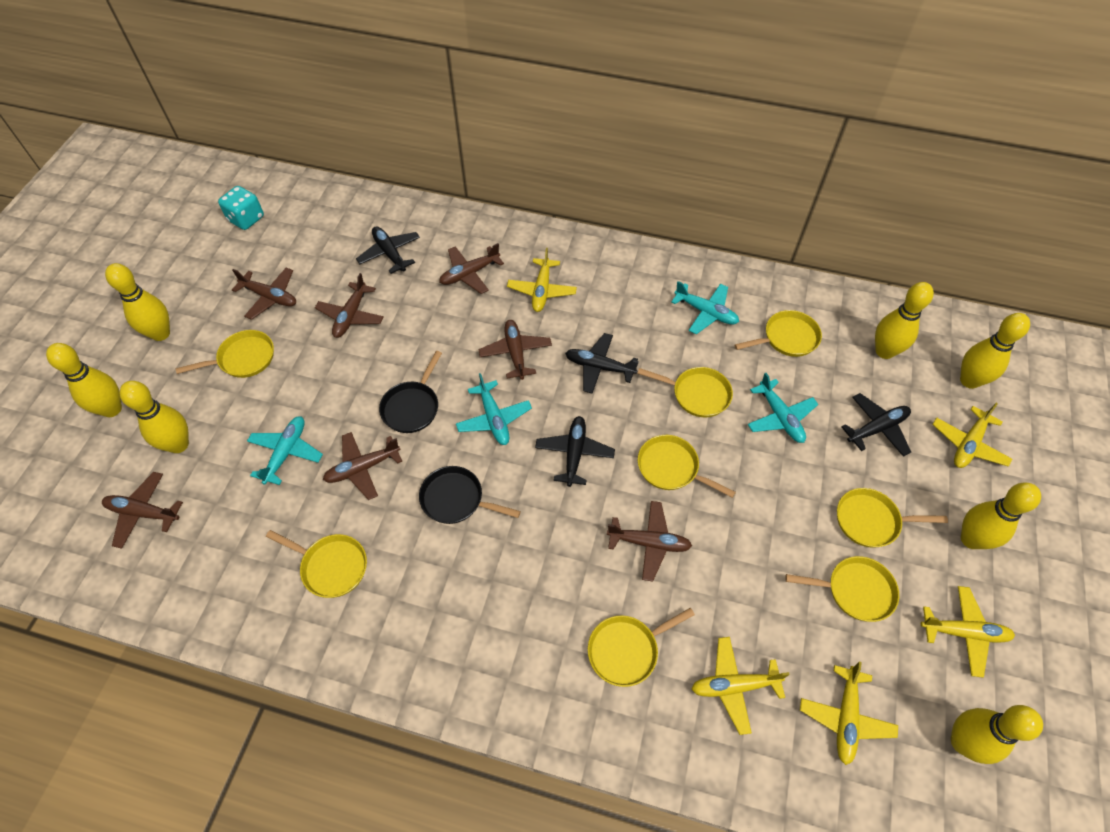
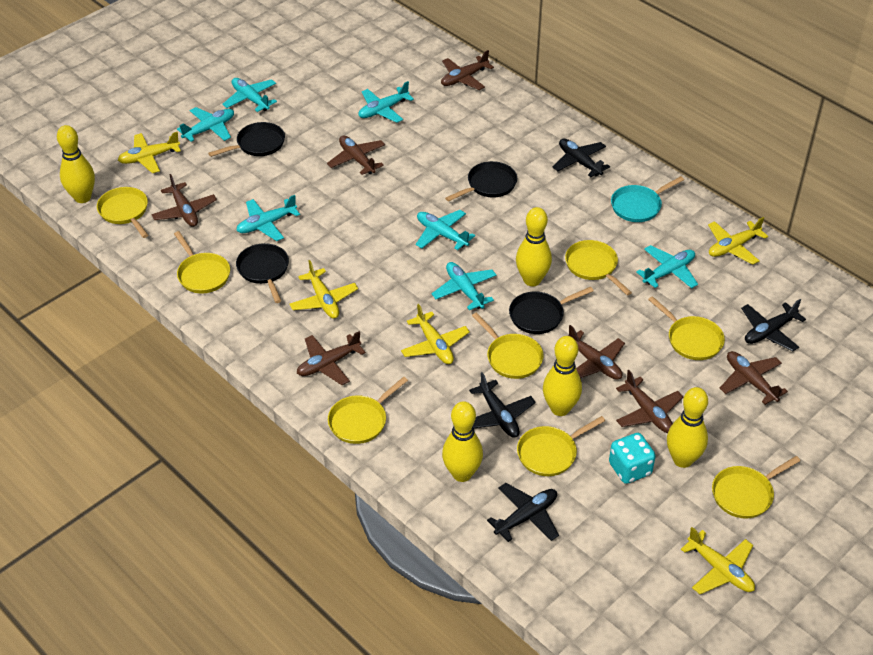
black pan: 2 -> 4
turquoise pan: 0 -> 1
turquoise plane: 4 -> 7
yellow bowling pin: 7 -> 5

